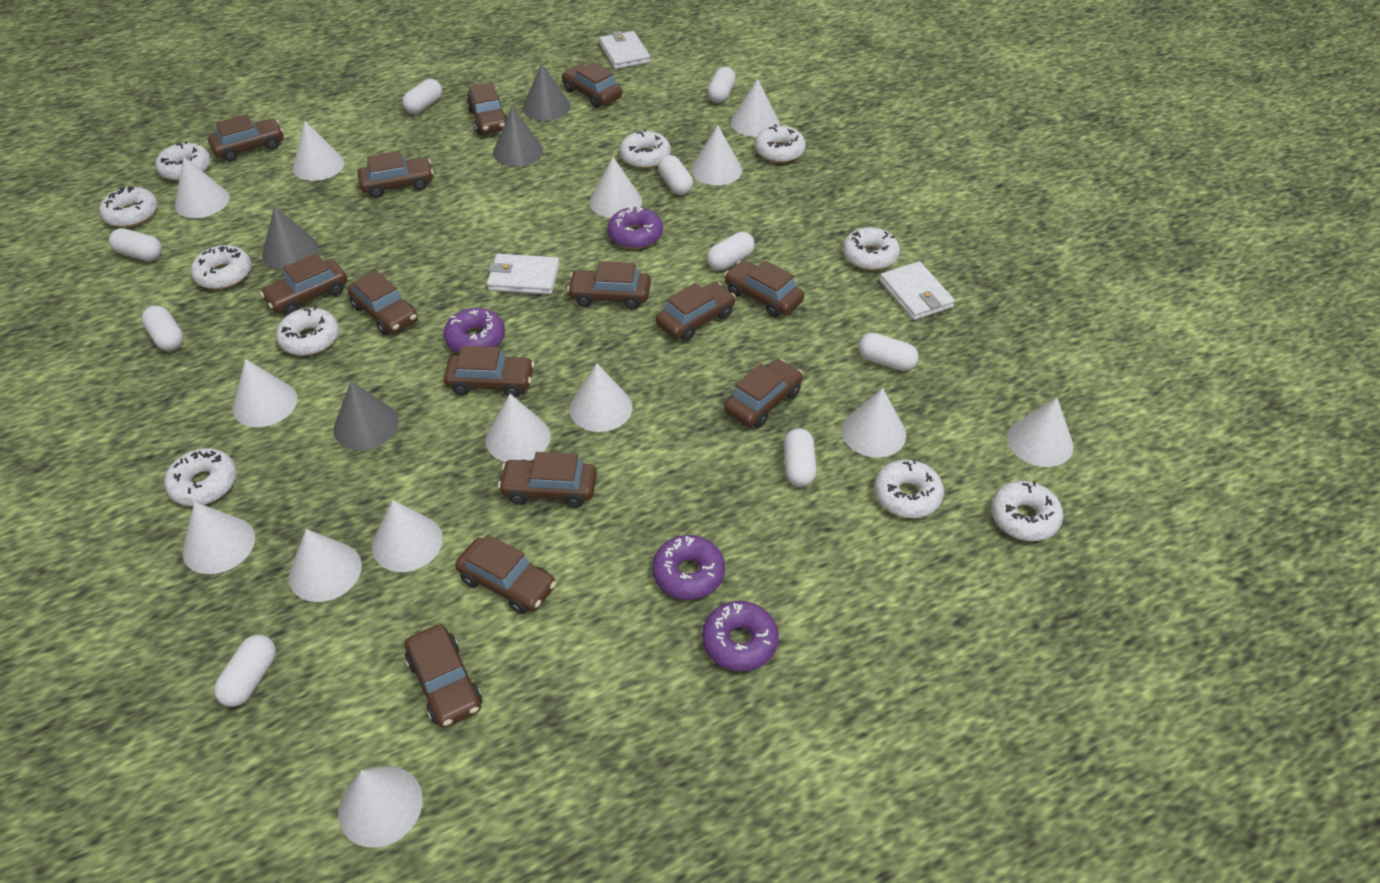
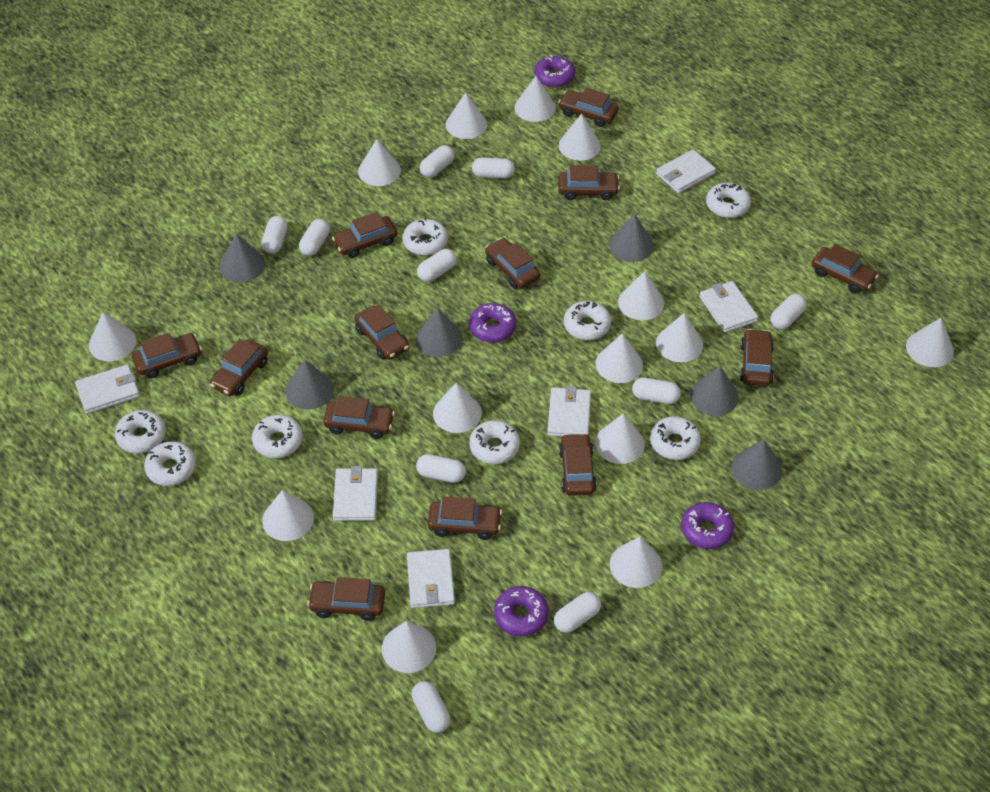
brown car: 14 -> 13
grey cone: 4 -> 6
white capsule: 9 -> 10
white donut: 10 -> 8
white wallet: 3 -> 6

